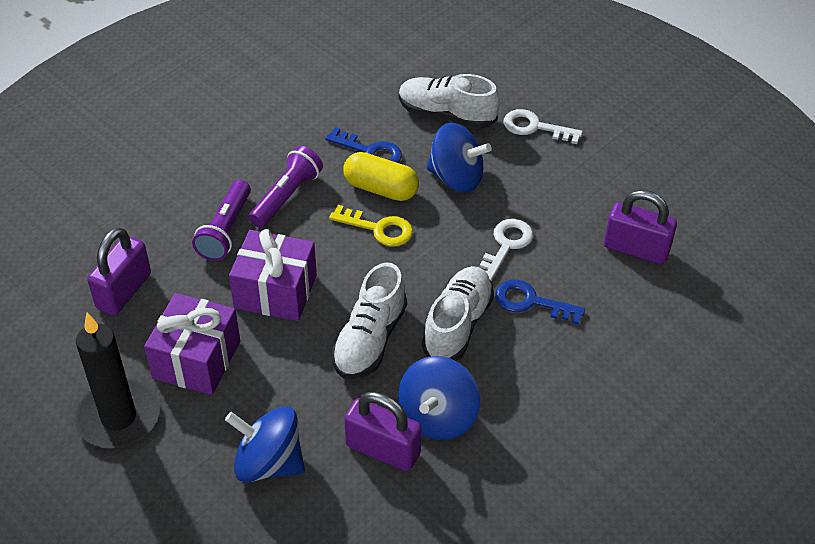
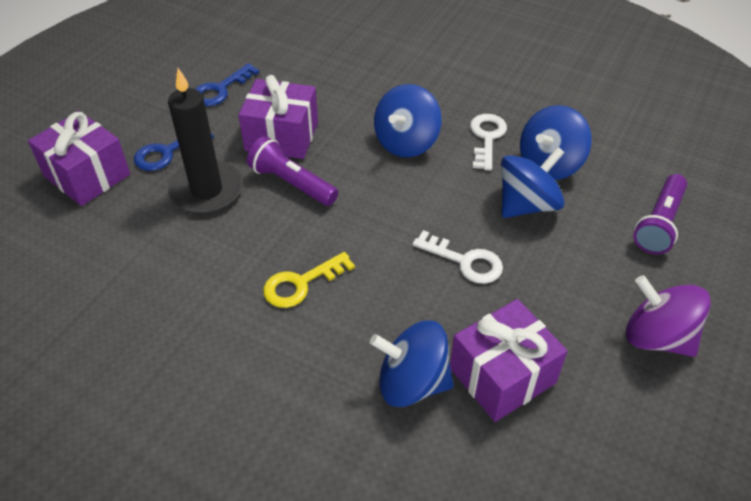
blue spinning top: 3 -> 4
purple gift: 2 -> 3
purple padlock: 3 -> 0
purple spinning top: 0 -> 1
white shoe: 3 -> 0
yellow capsule: 1 -> 0

